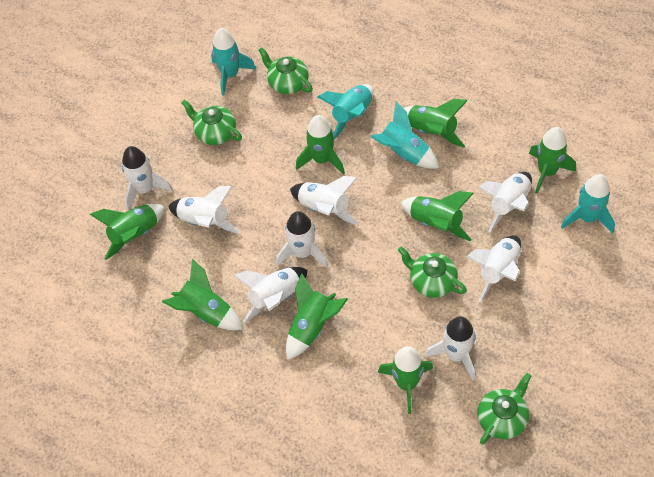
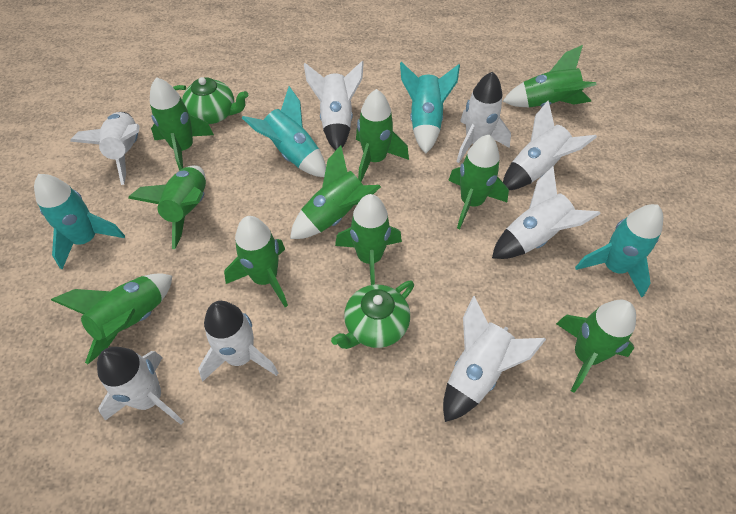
green rocket: 8 -> 10
green teapot: 4 -> 2

